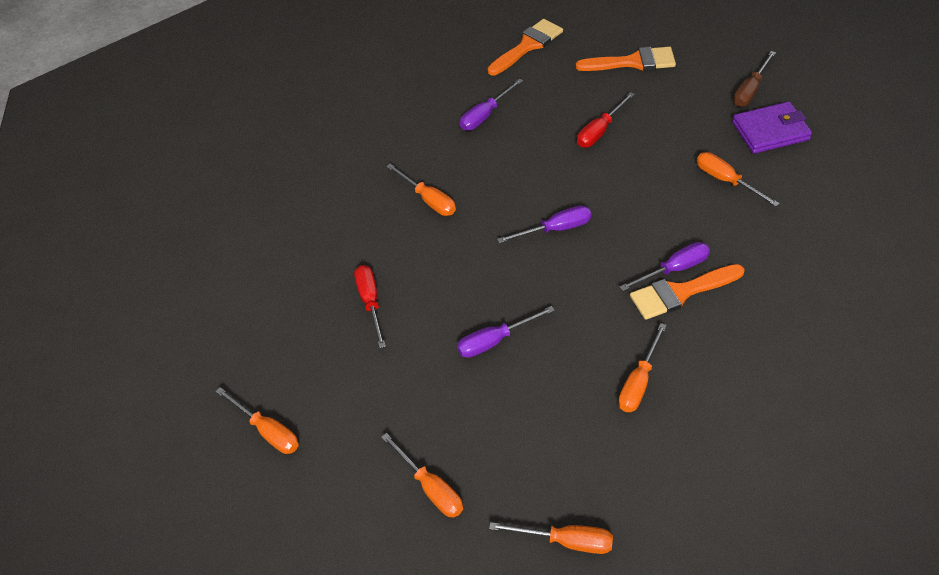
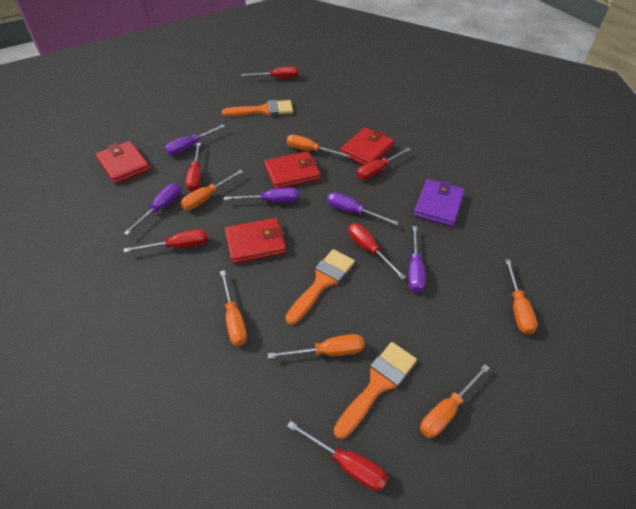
brown screwdriver: 1 -> 0
purple screwdriver: 4 -> 5
red screwdriver: 2 -> 6
red wallet: 0 -> 4

